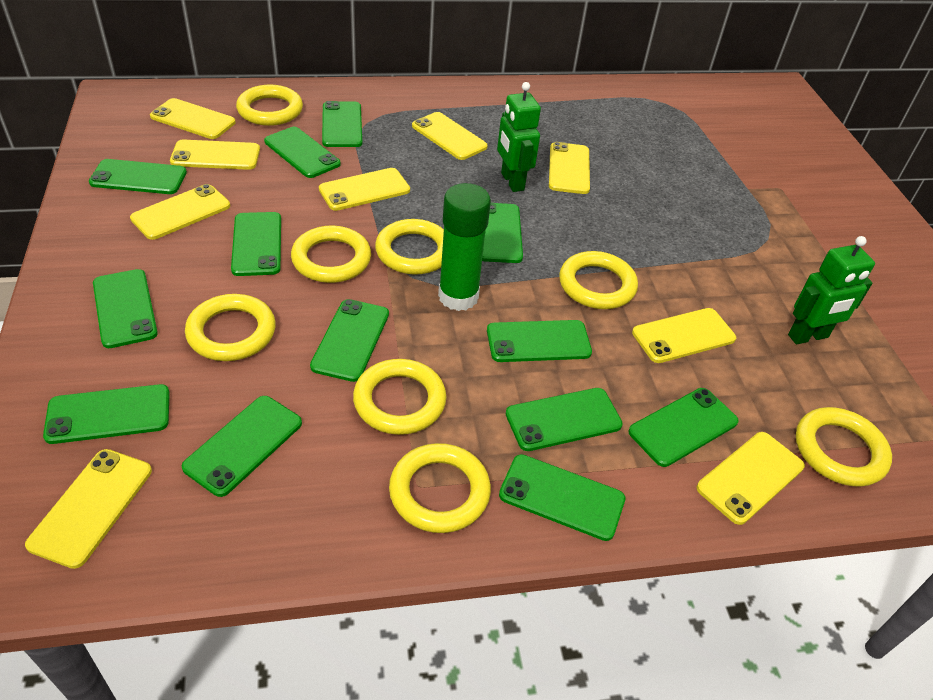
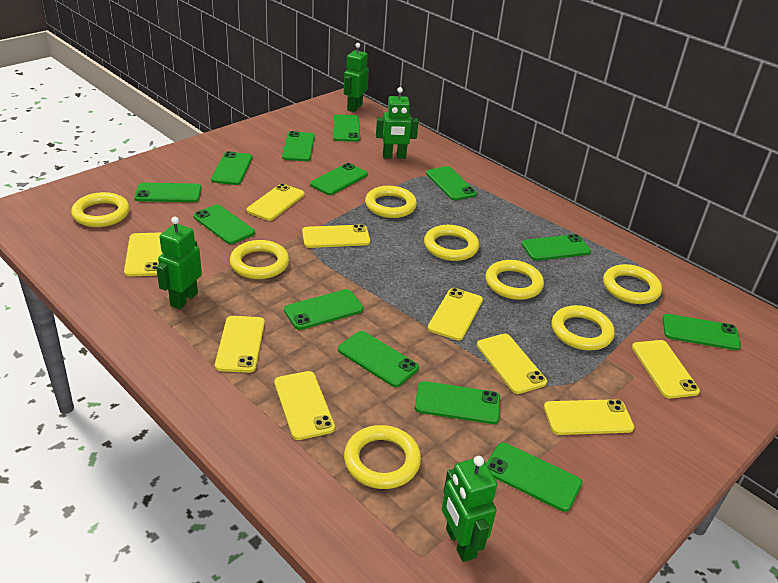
green glue stick: 1 -> 0
green robot: 2 -> 4

